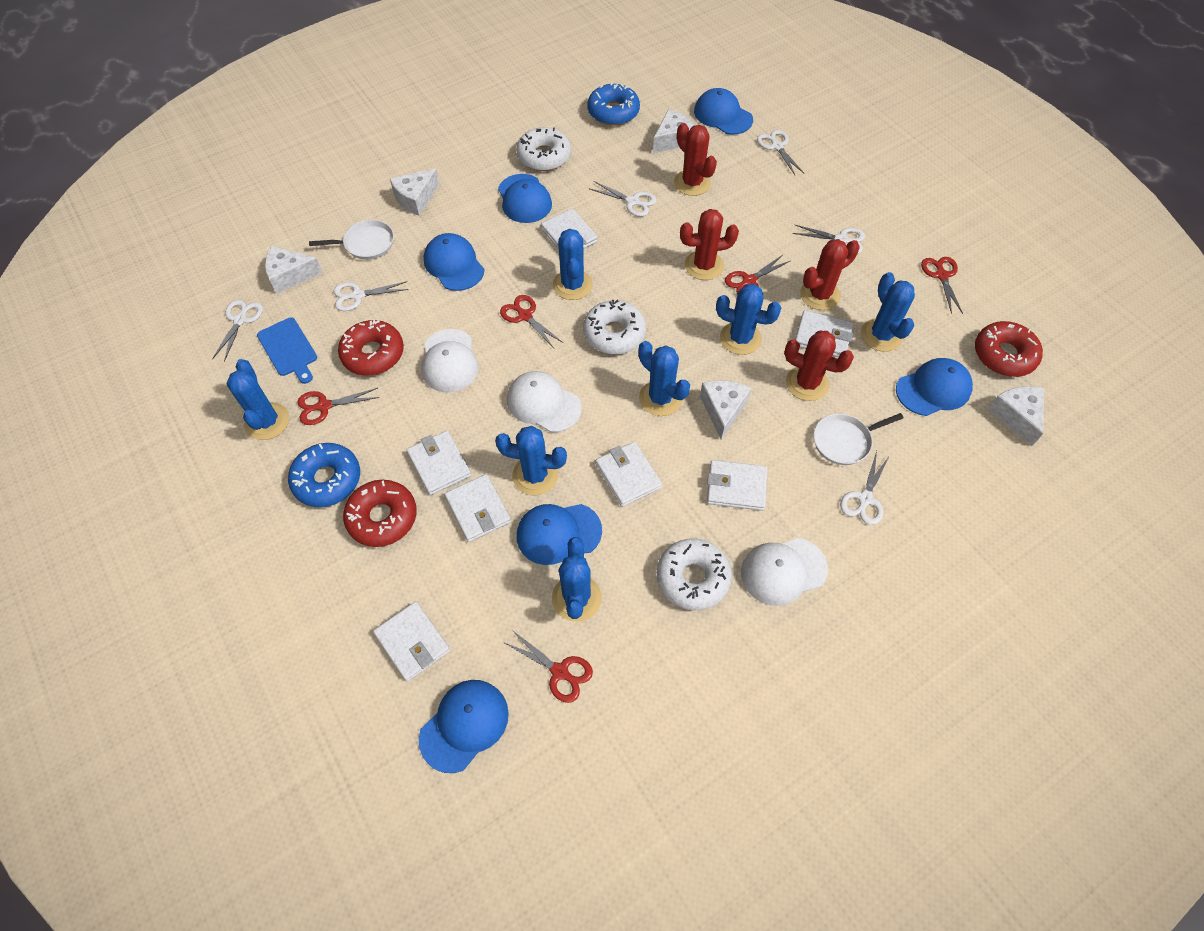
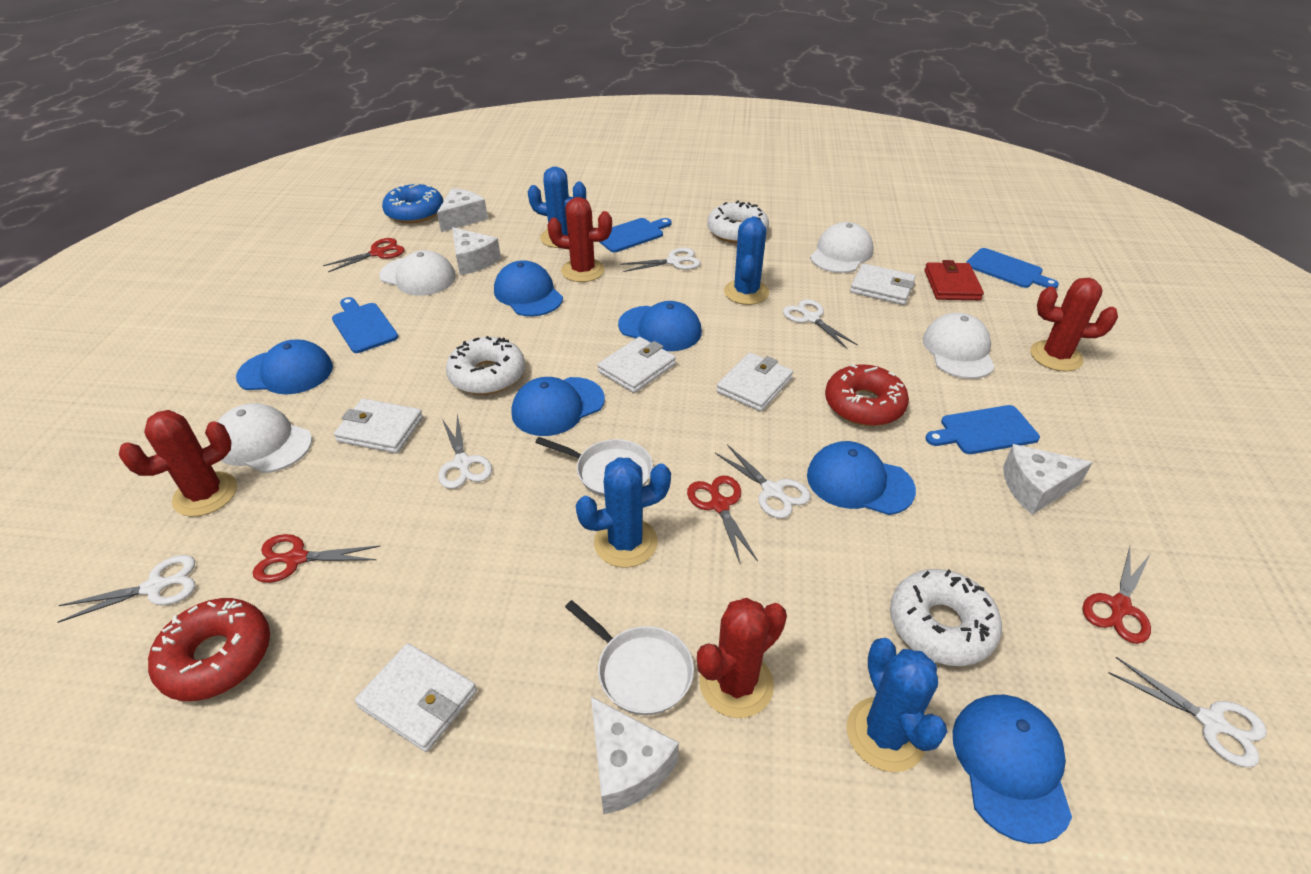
blue cactus: 7 -> 4
blue cutting board: 1 -> 4
blue donut: 2 -> 1
red donut: 3 -> 2
red scissors: 5 -> 4
red wallet: 0 -> 1
white cap: 3 -> 4
white cheese: 5 -> 4
white wallet: 7 -> 5

